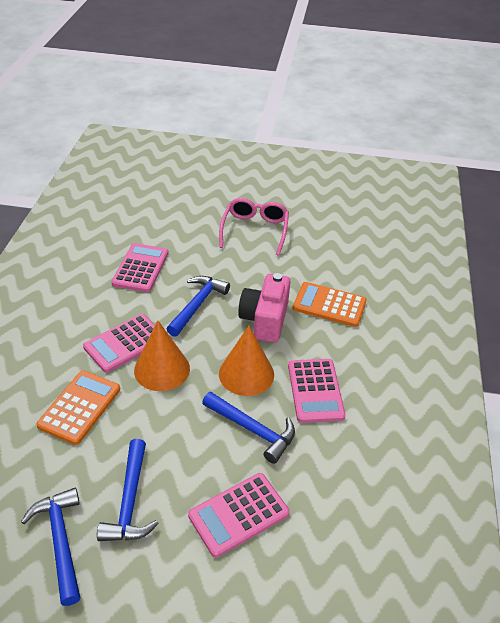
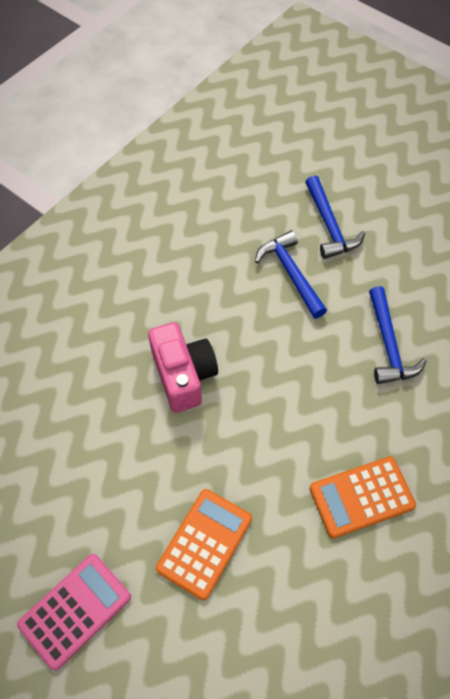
blue hammer: 4 -> 3
orange cone: 2 -> 0
pink calculator: 4 -> 1
pink glasses: 1 -> 0

